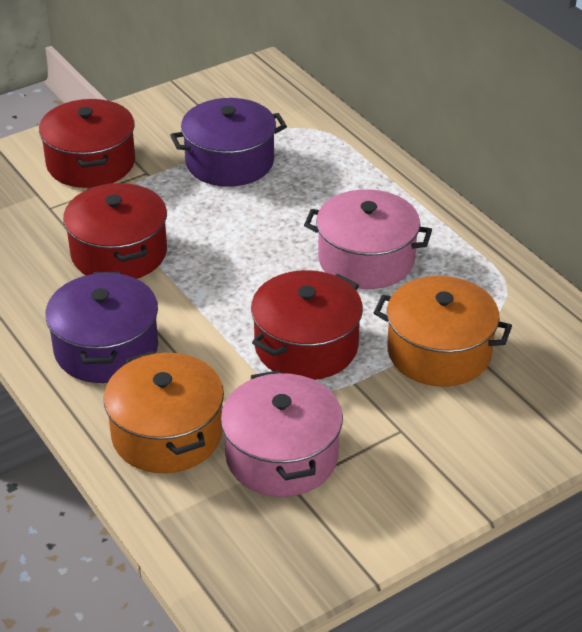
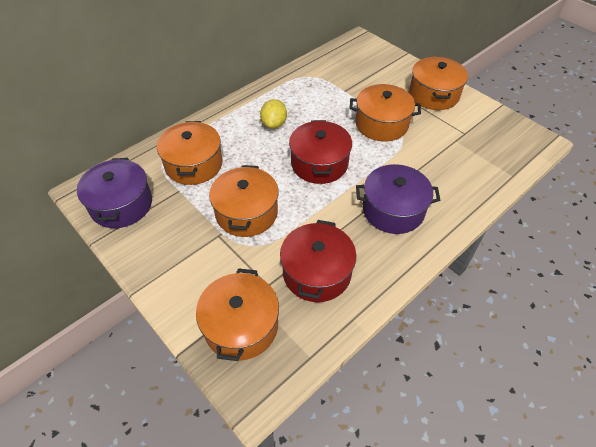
orange pot: 2 -> 5
pink pot: 2 -> 0
red pot: 3 -> 2
yellow lemon: 0 -> 1

